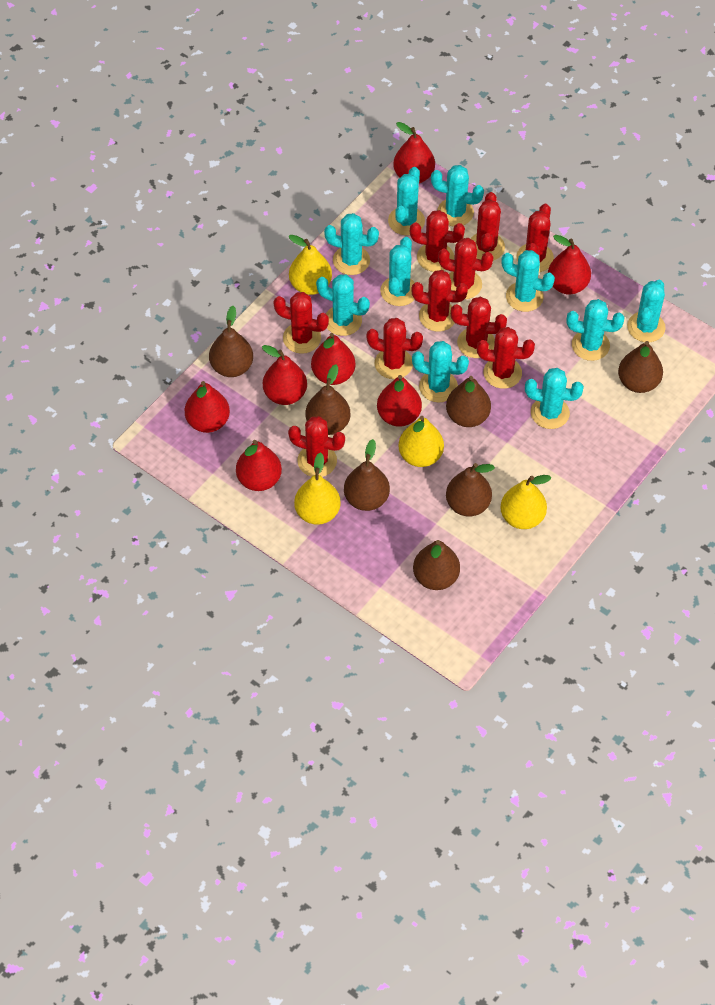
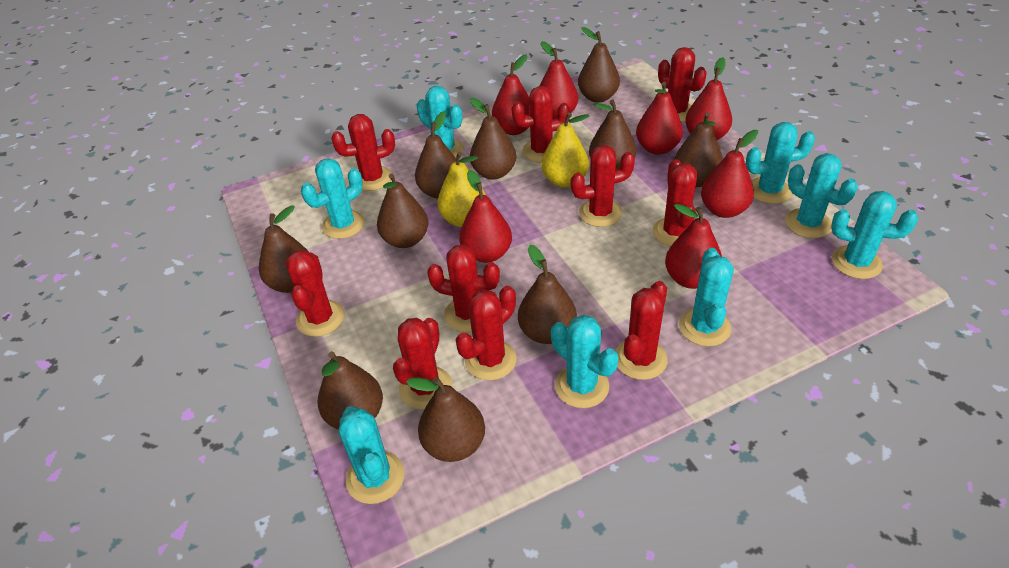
brown pear: 7 -> 10
turquoise cactus: 10 -> 8
yellow pear: 4 -> 2

